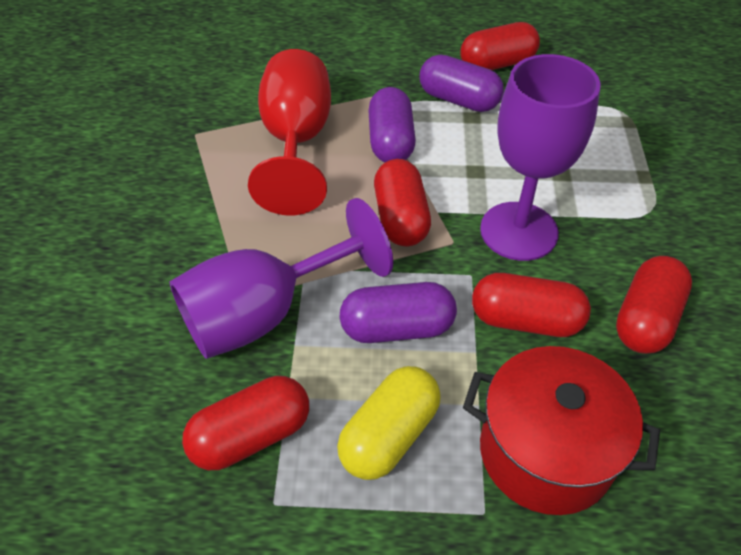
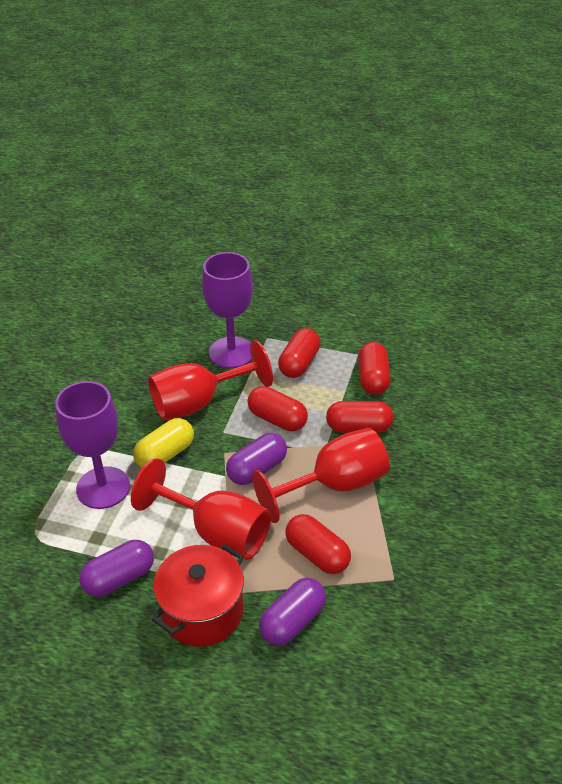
red goblet: 1 -> 3

